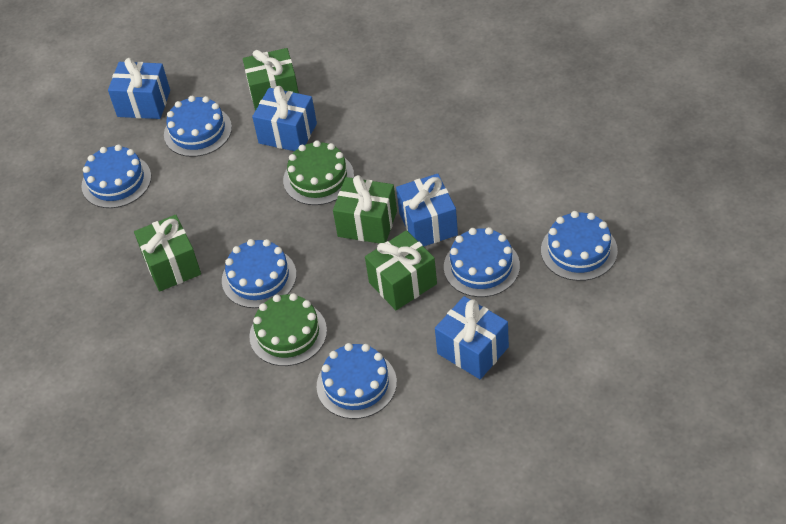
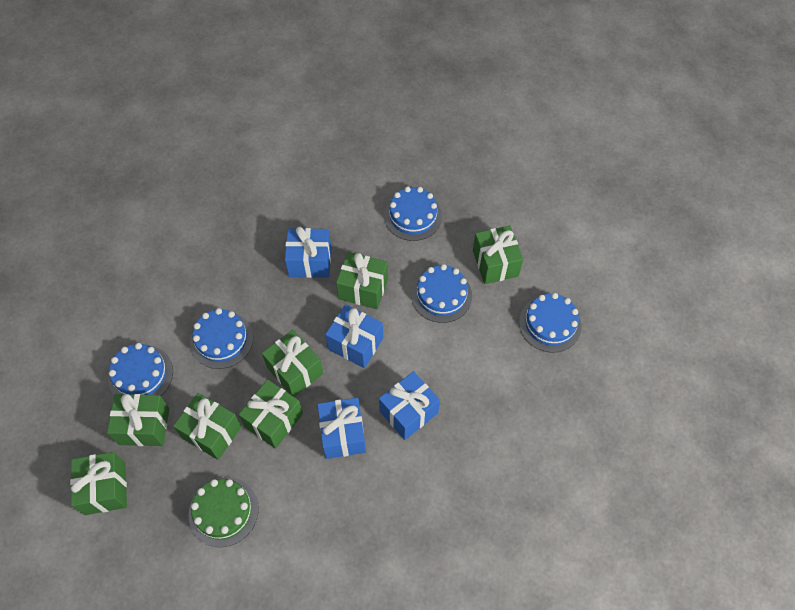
blue cake: 6 -> 5
green cake: 2 -> 1
green gift: 4 -> 7

